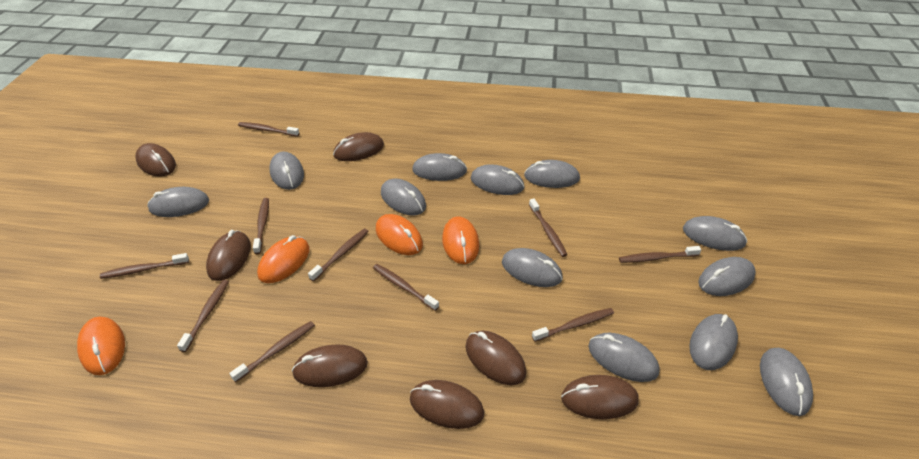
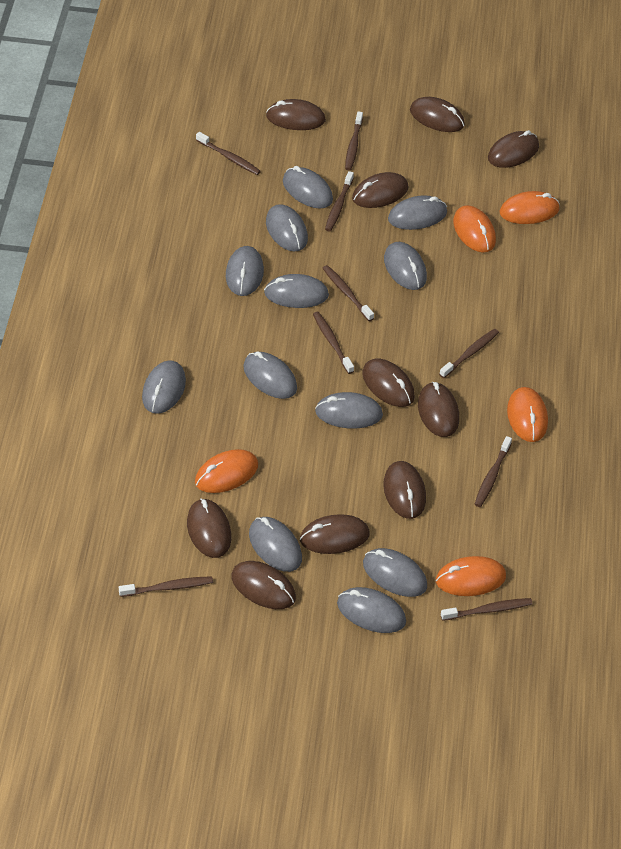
brown mouse: 7 -> 10
brown toothbrush: 10 -> 9
orange mouse: 4 -> 5

